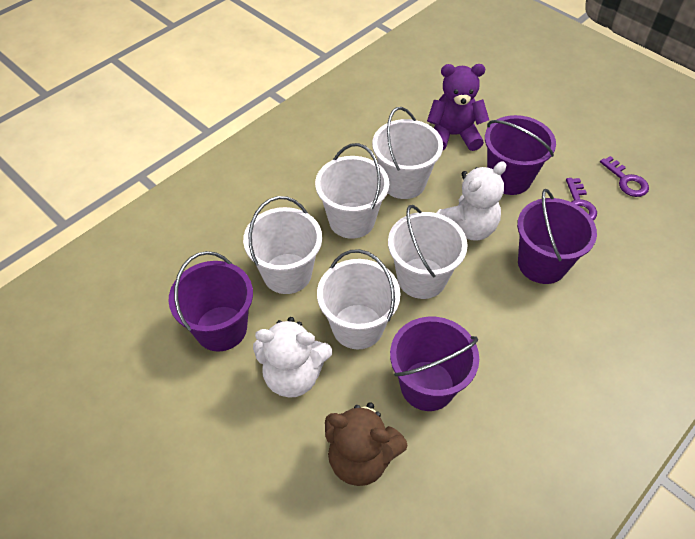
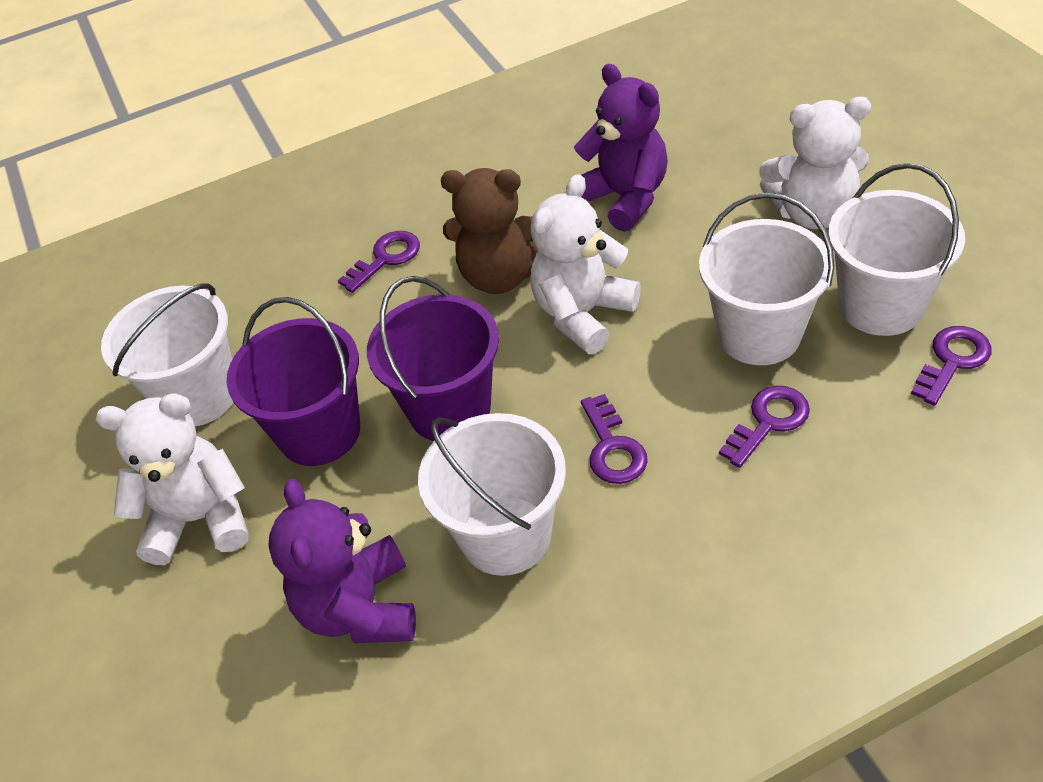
purple bucket: 4 -> 2
purple key: 2 -> 4
purple teddy bear: 1 -> 2
white bucket: 5 -> 4
white teddy bear: 2 -> 3

